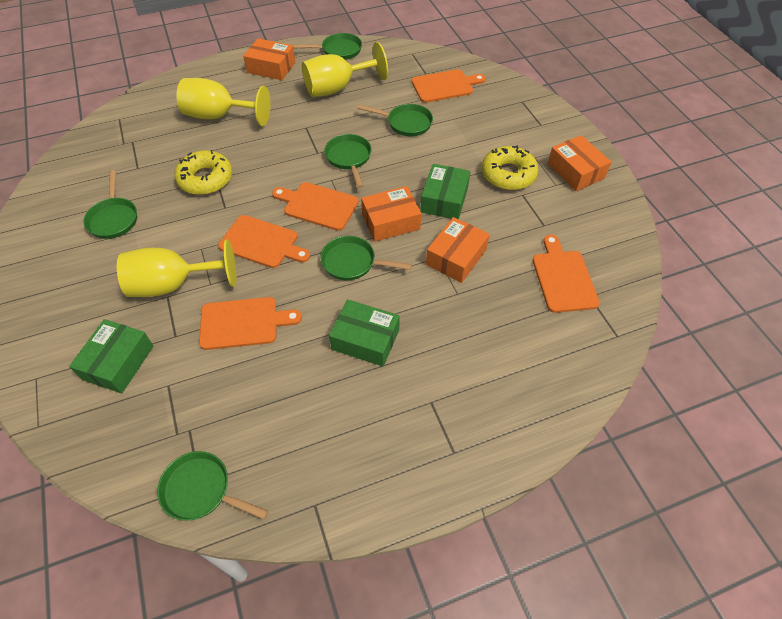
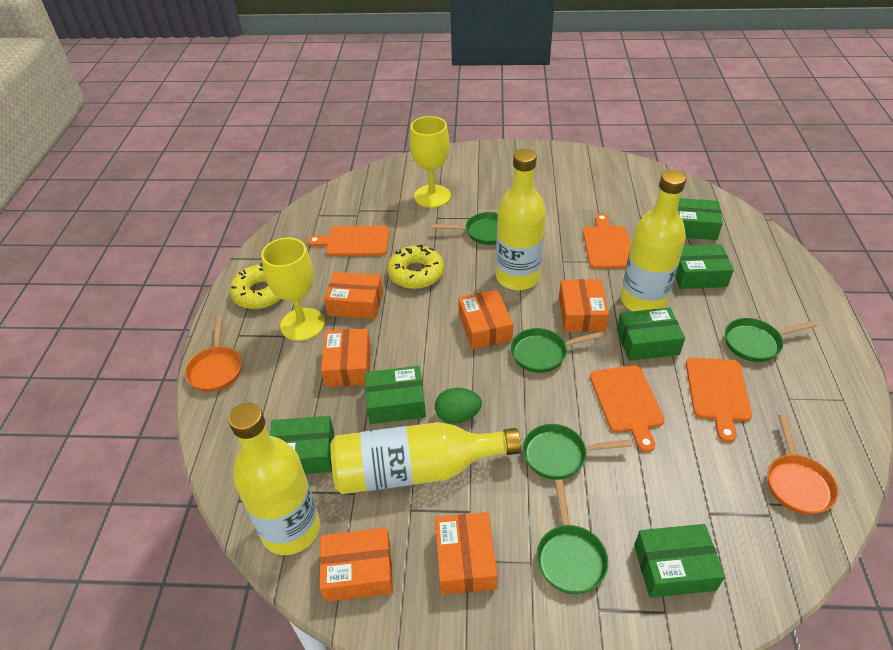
green box: 3 -> 6
green egg: 0 -> 1
green pan: 6 -> 5
orange box: 4 -> 6
orange cutting board: 5 -> 4
orange pan: 0 -> 2
yellow bottle: 0 -> 4
yellow goblet: 3 -> 2

